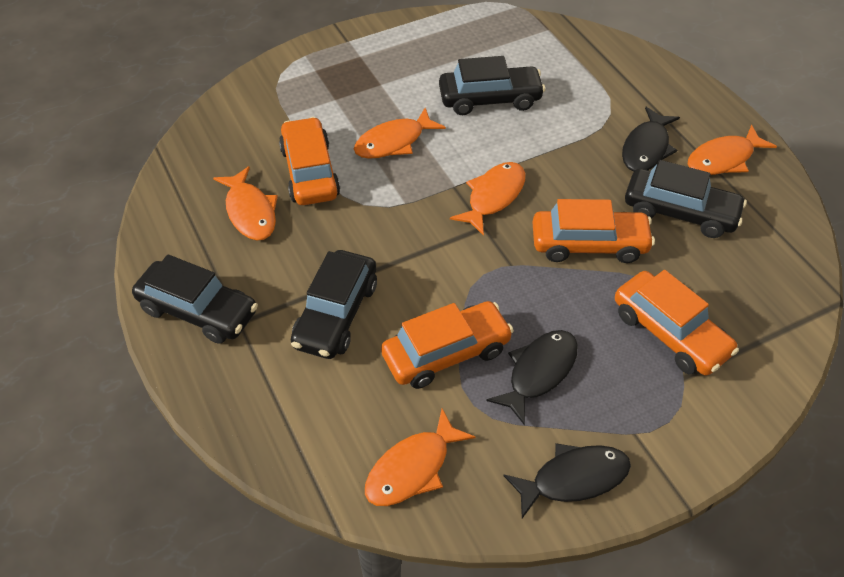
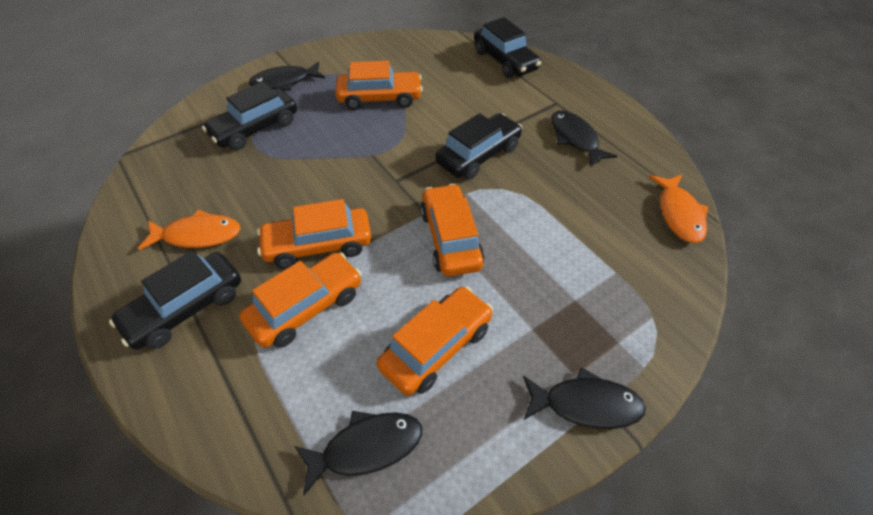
black fish: 3 -> 4
orange car: 4 -> 5
orange fish: 5 -> 2

